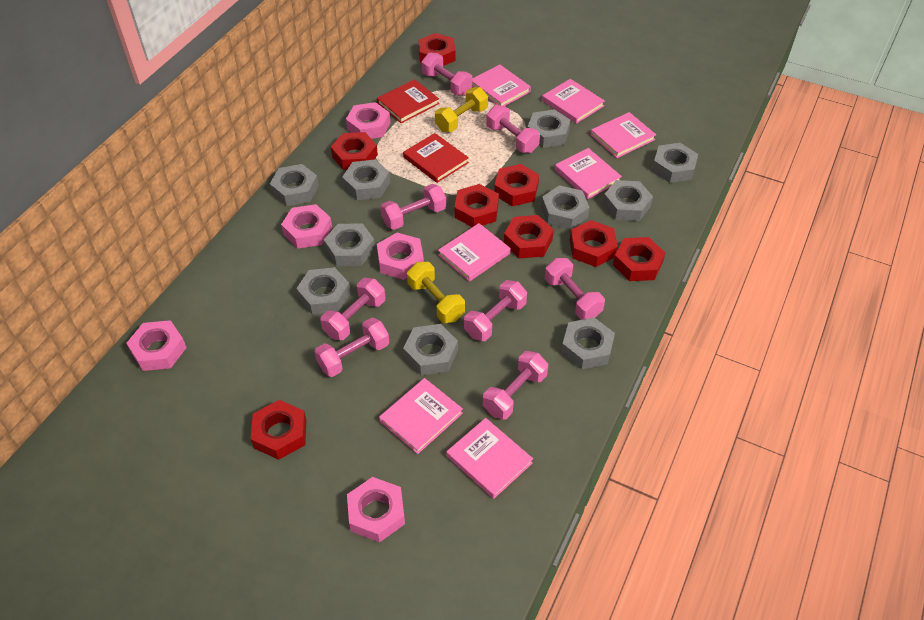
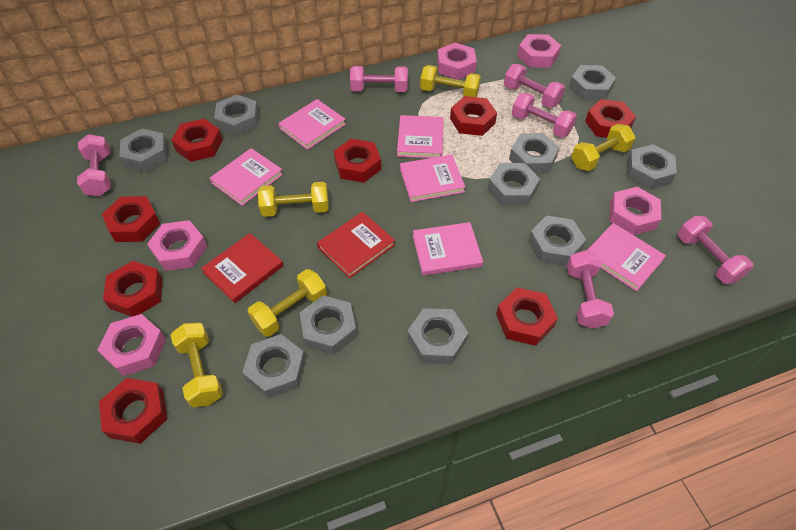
pink book: 7 -> 6
pink dumbbell: 8 -> 6
yellow dumbbell: 2 -> 5

